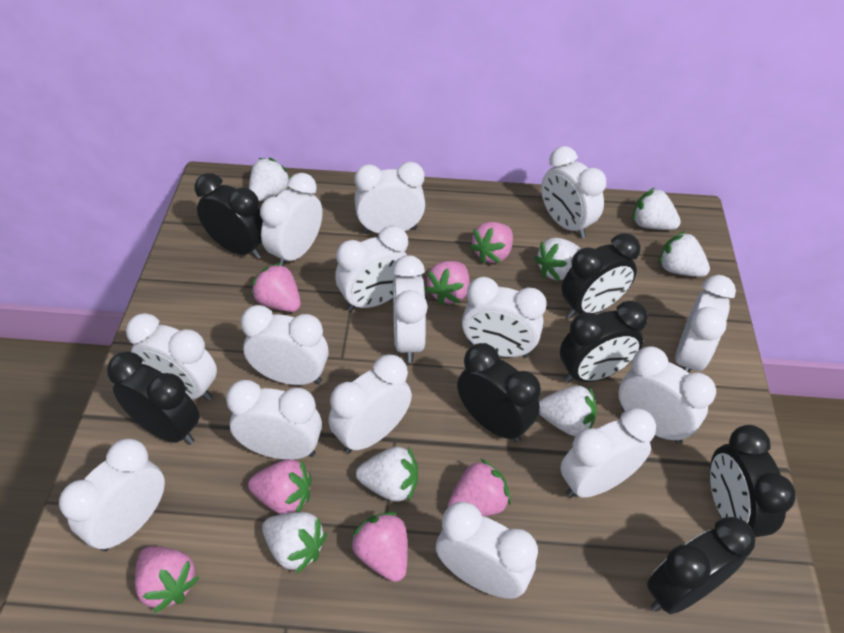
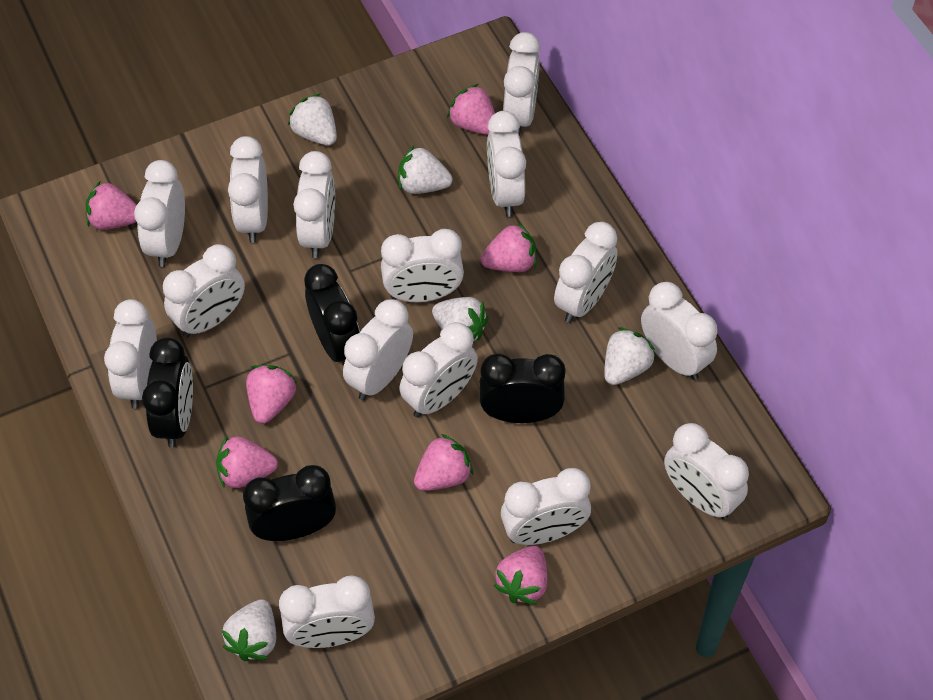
black clock: 7 -> 4
white strawberry: 7 -> 5

